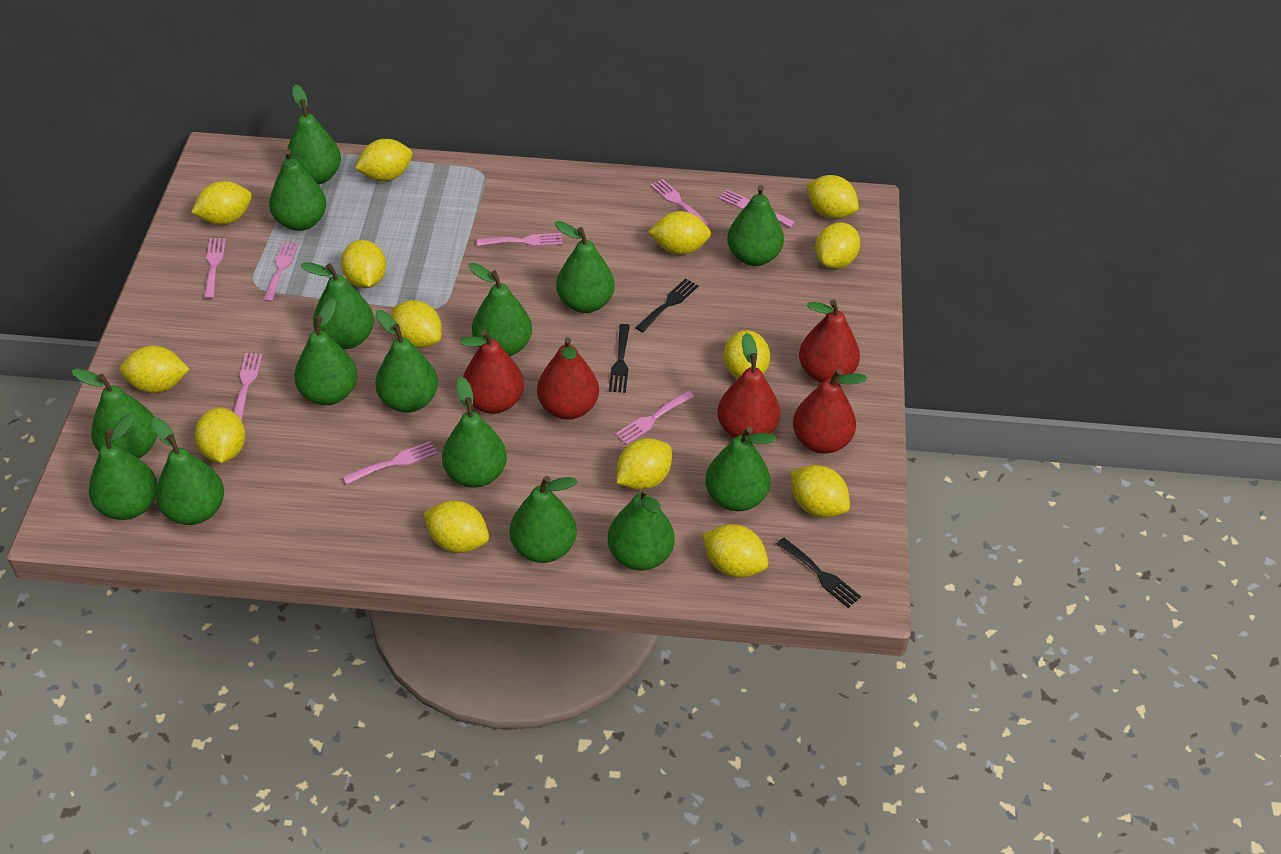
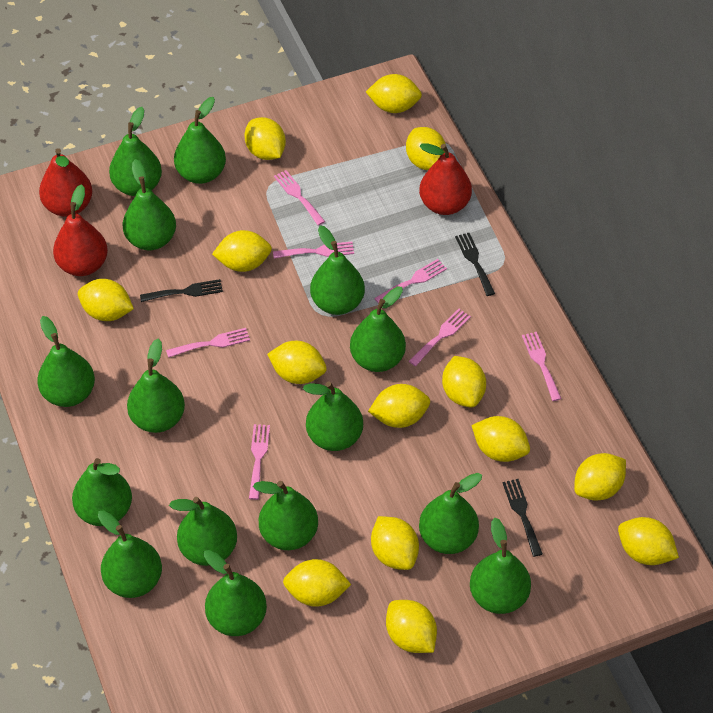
pink fork: 8 -> 7
red pear: 5 -> 3

